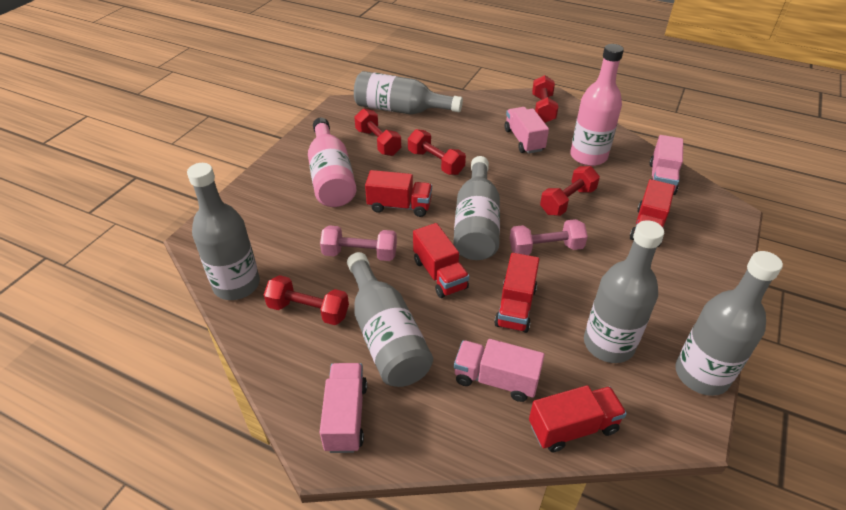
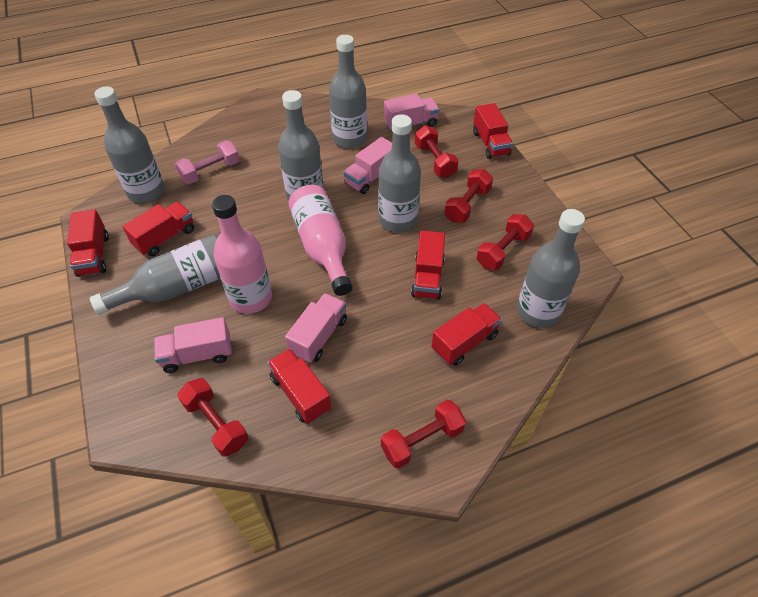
pink dumbbell: 2 -> 1
red truck: 5 -> 6

